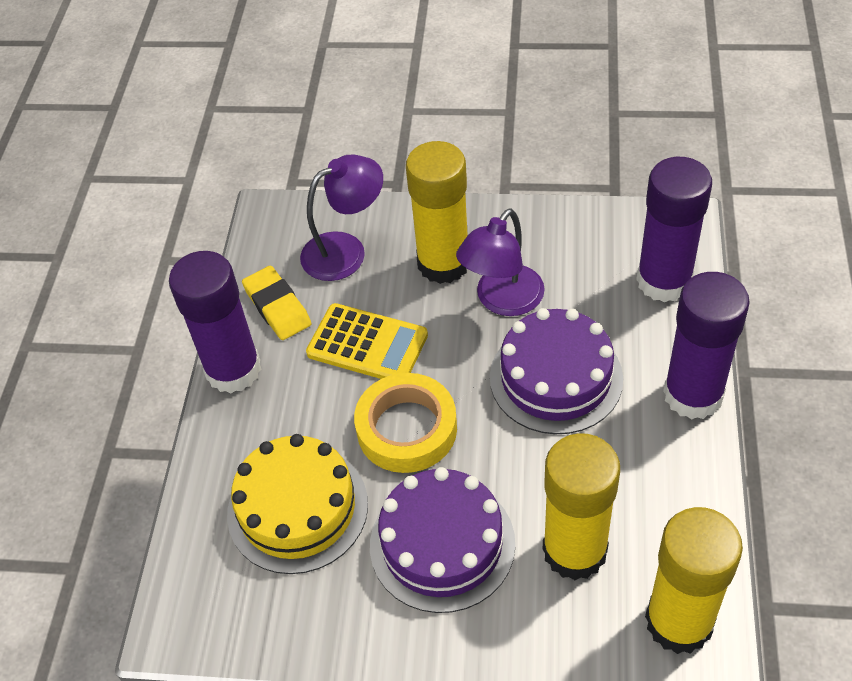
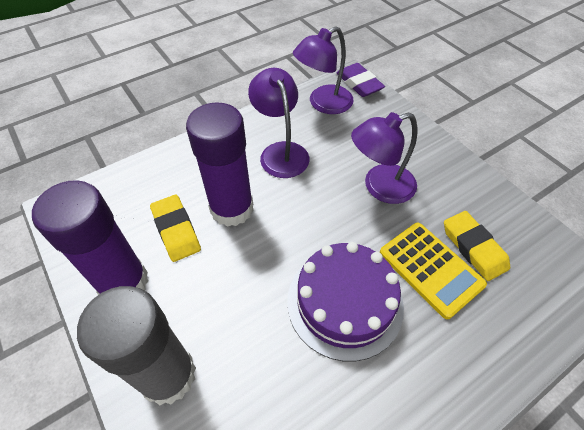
grey glue stick: 0 -> 1
purple cake: 2 -> 1
purple eraser: 0 -> 1
purple glue stick: 3 -> 2
purple lamp: 2 -> 3
yellow cake: 1 -> 0
yellow eraser: 1 -> 2
yellow glue stick: 3 -> 0
yellow tape: 1 -> 0

